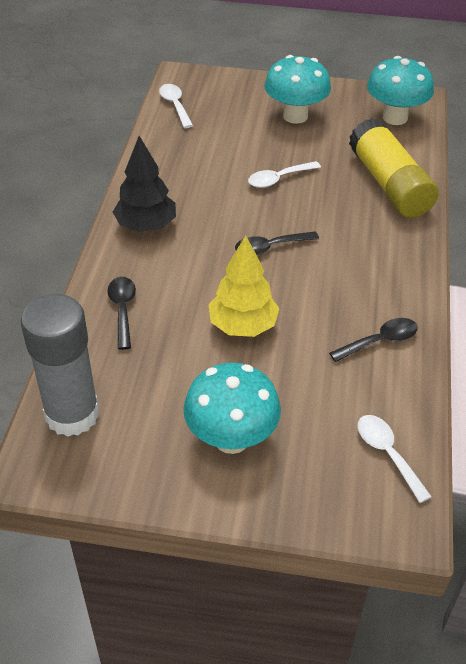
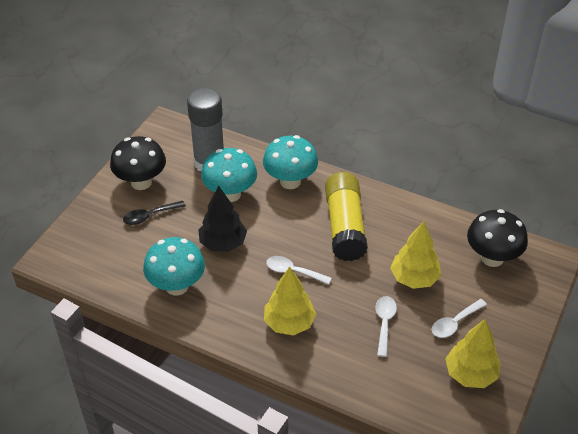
black mushroom: 0 -> 2
black spoon: 3 -> 1
yellow tree: 1 -> 3

